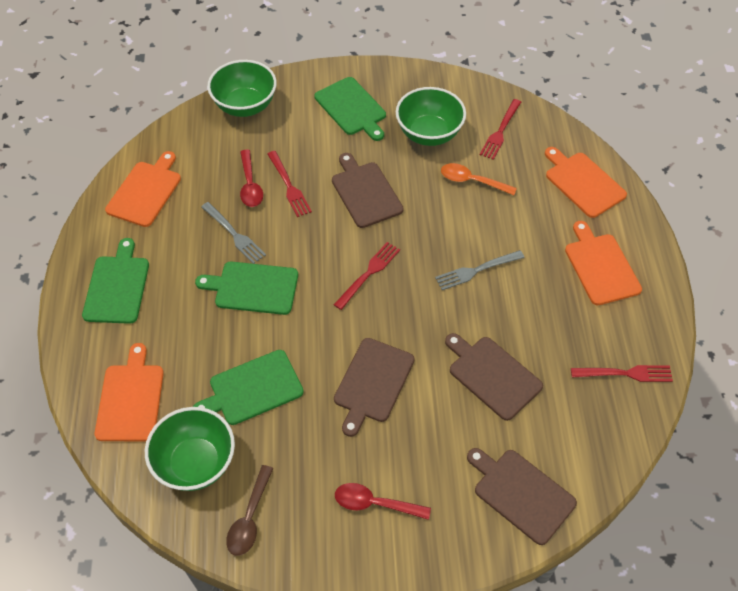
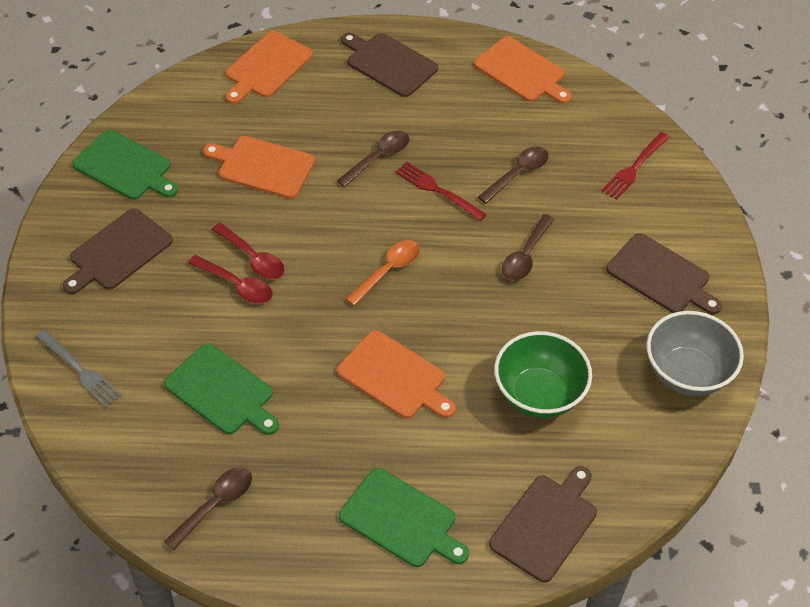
brown spoon: 1 -> 4
green bowl: 3 -> 1
green cutting board: 4 -> 3
grey bowl: 0 -> 1
grey fork: 2 -> 1
red fork: 4 -> 2

